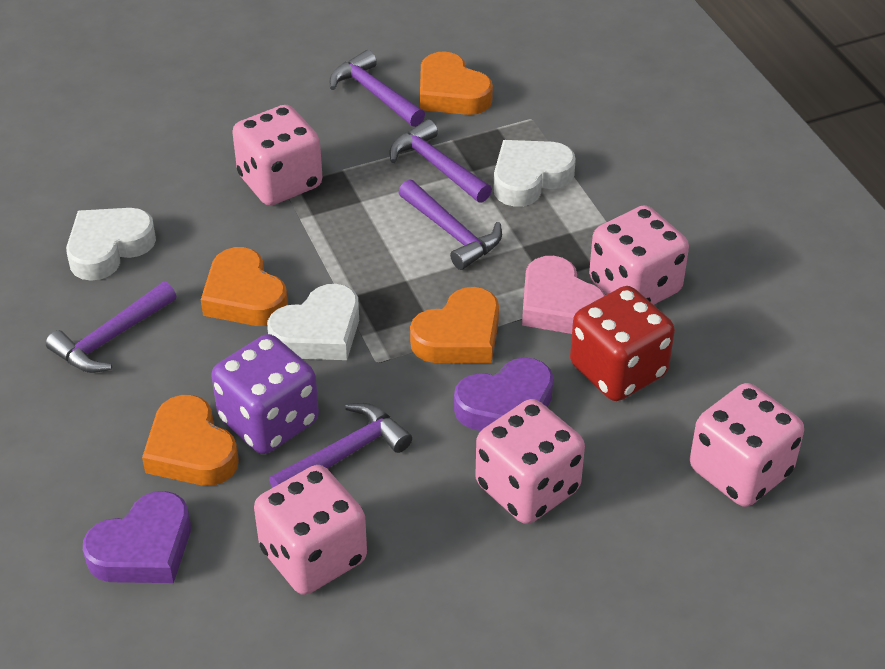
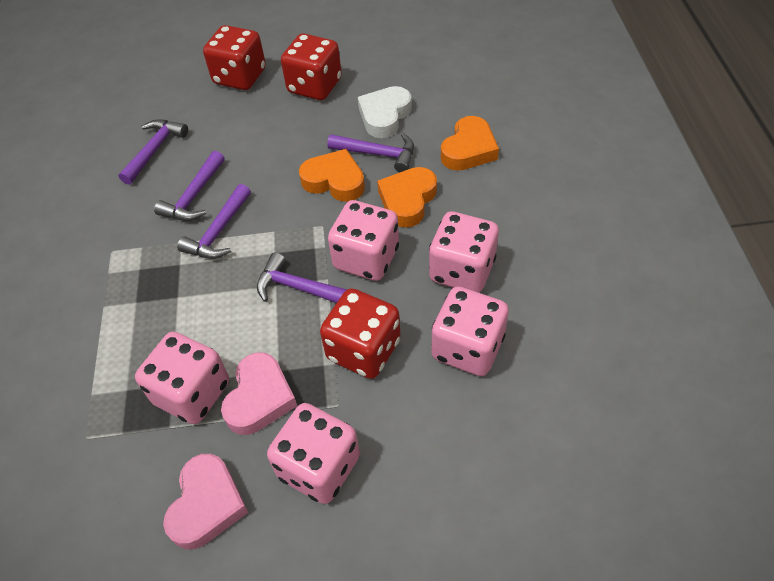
orange heart: 4 -> 3
pink heart: 1 -> 2
purple dice: 1 -> 0
purple heart: 2 -> 0
red dice: 1 -> 3
white heart: 3 -> 1

